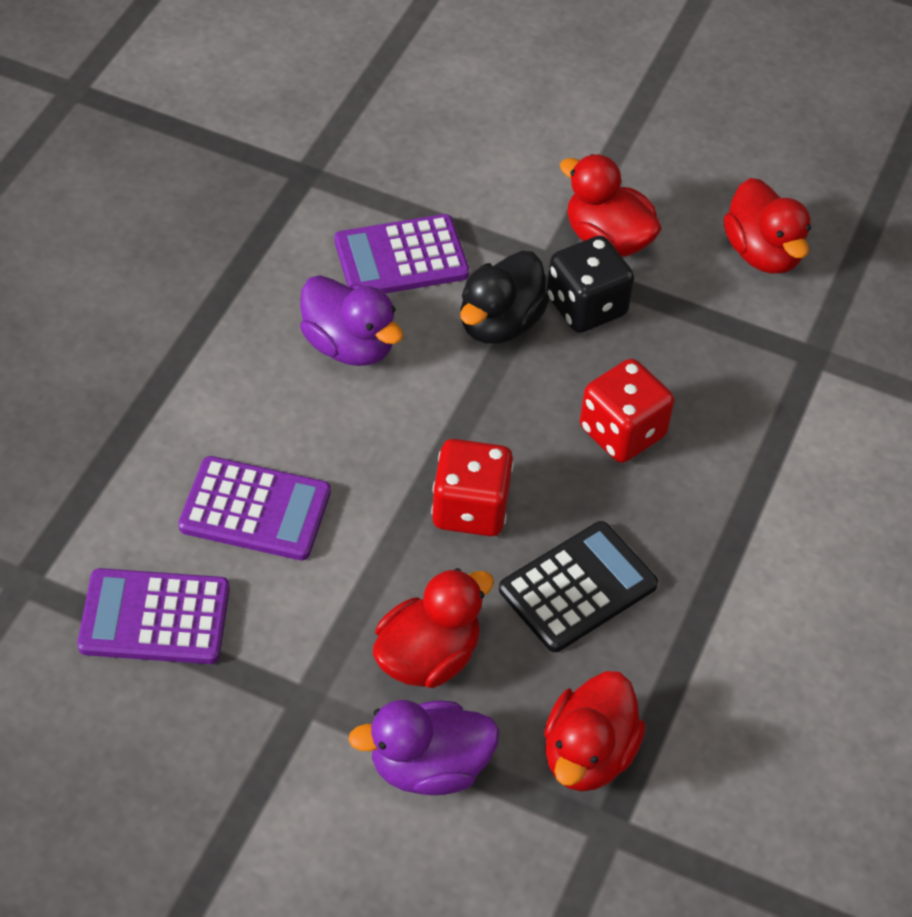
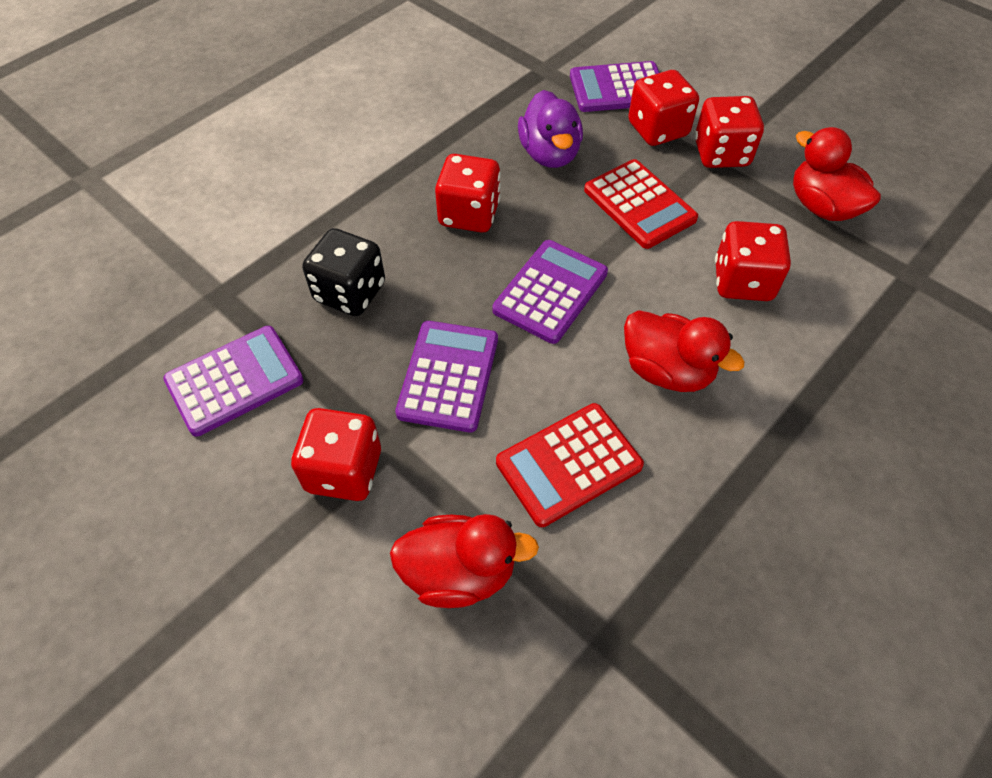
black calculator: 1 -> 0
black duck: 1 -> 0
purple calculator: 3 -> 4
purple duck: 2 -> 1
red calculator: 0 -> 2
red dice: 2 -> 5
red duck: 4 -> 3

